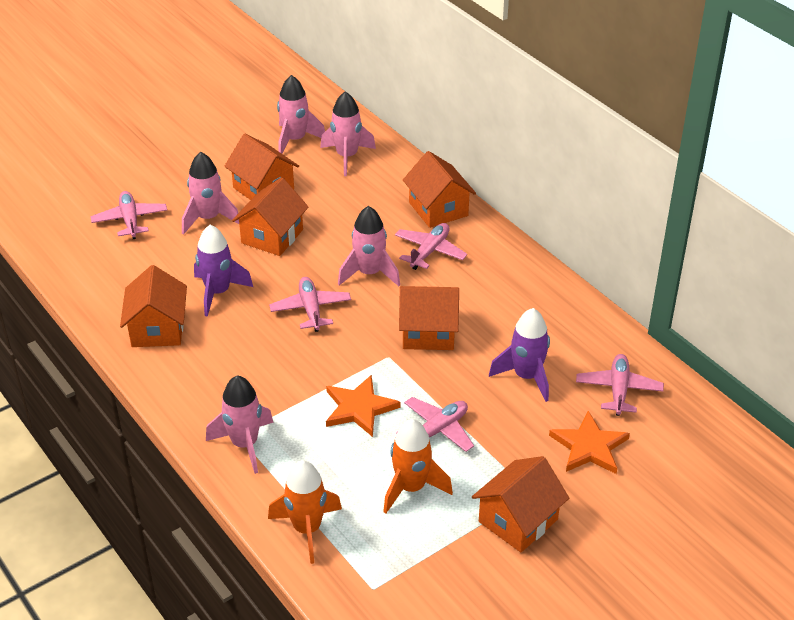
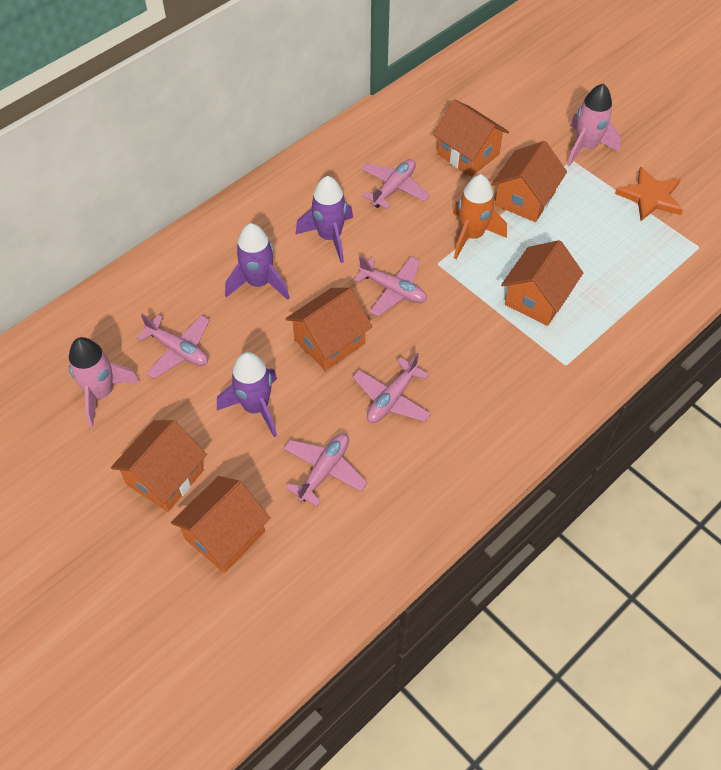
orange rocket: 2 -> 1
orange star: 2 -> 1
pink rocket: 5 -> 2
purple rocket: 2 -> 3

